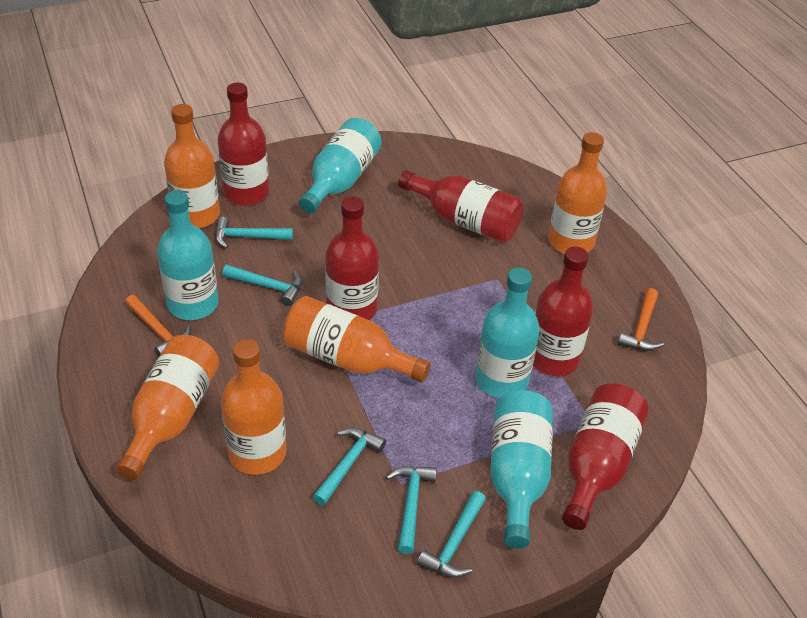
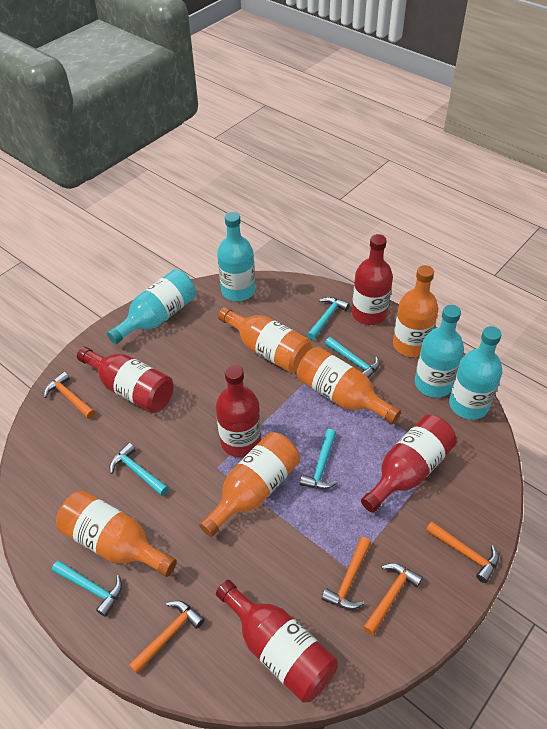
orange hammer: 2 -> 5

